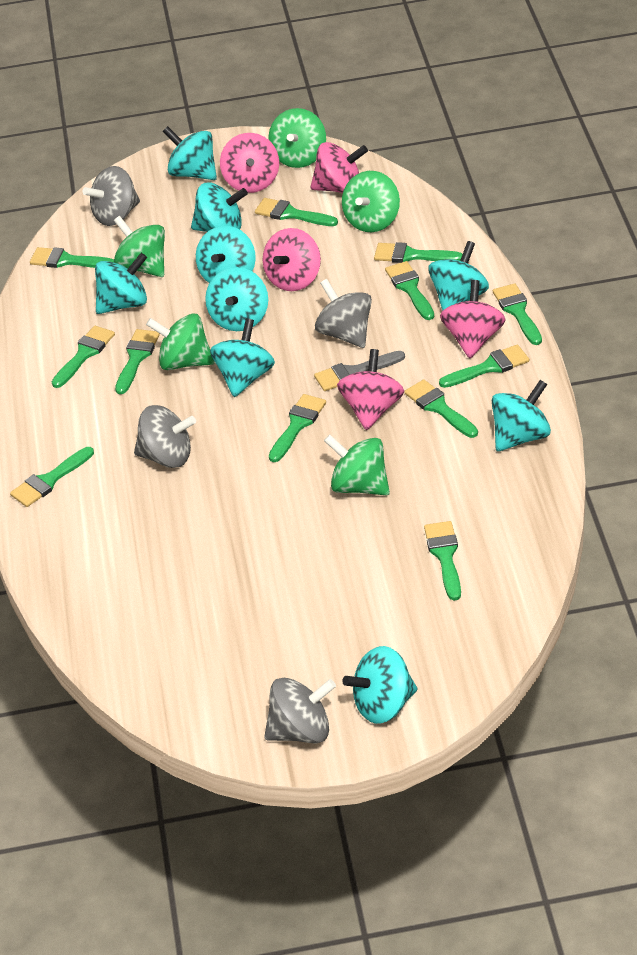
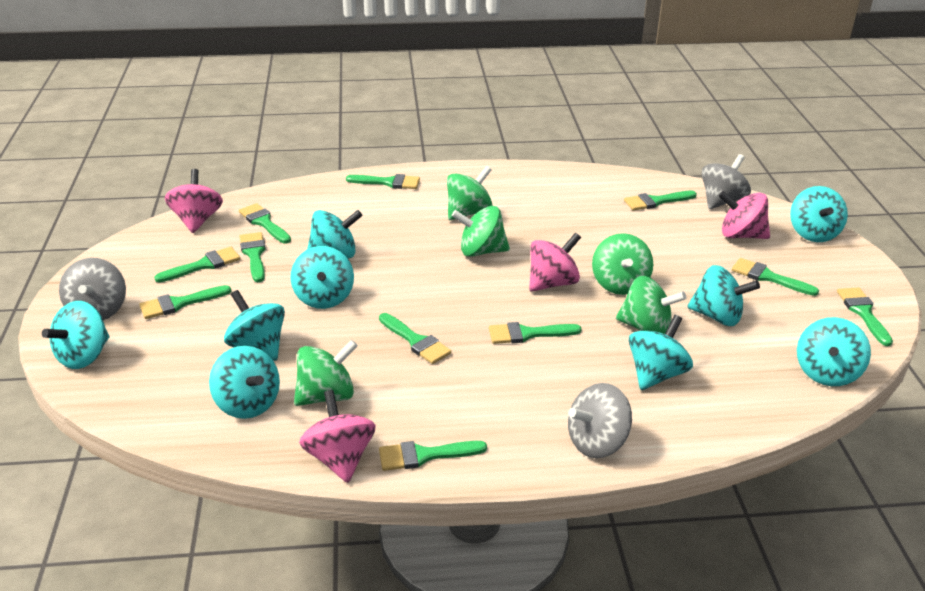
green brush: 12 -> 11
grey brush: 1 -> 0
grey spinning top: 4 -> 3
pink spinning top: 5 -> 4

